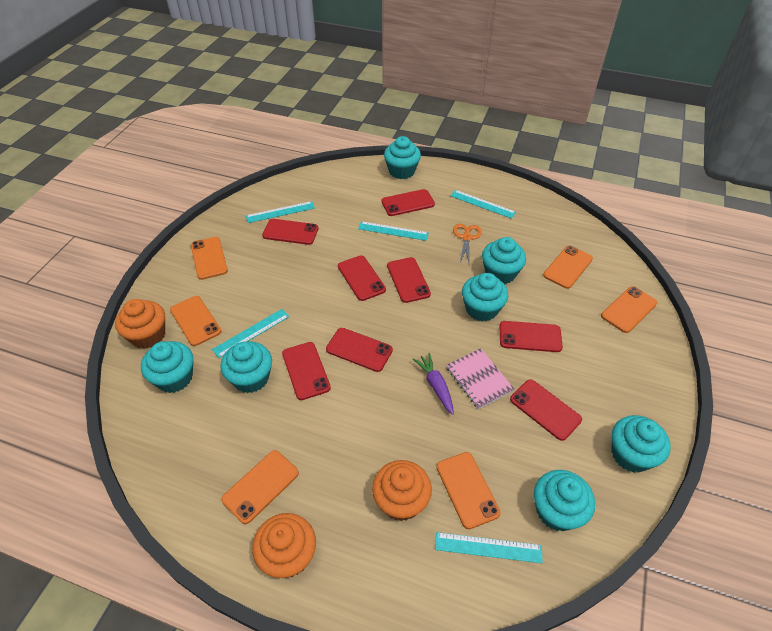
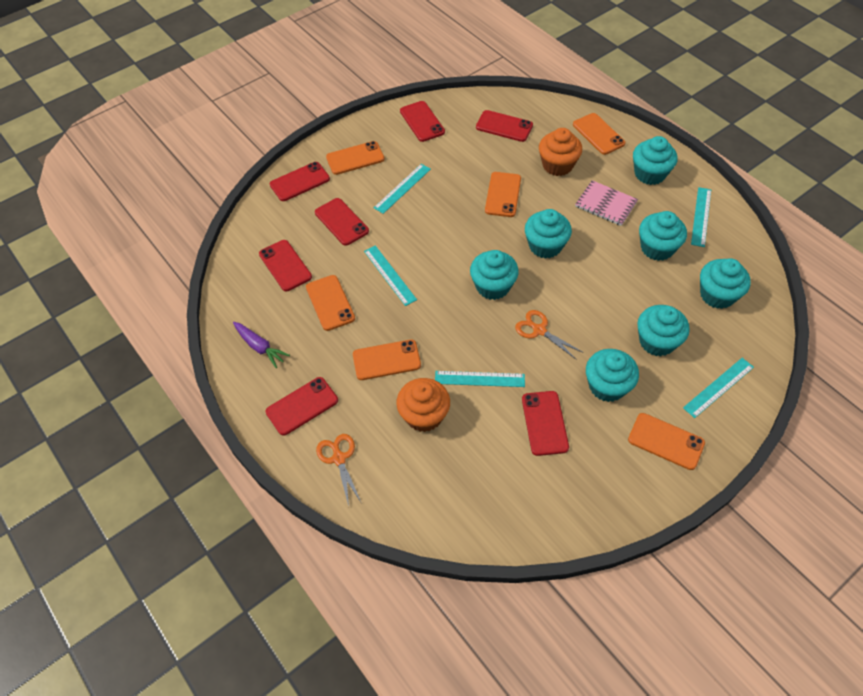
orange cupcake: 3 -> 2
orange scissors: 1 -> 2
red phone: 8 -> 7

